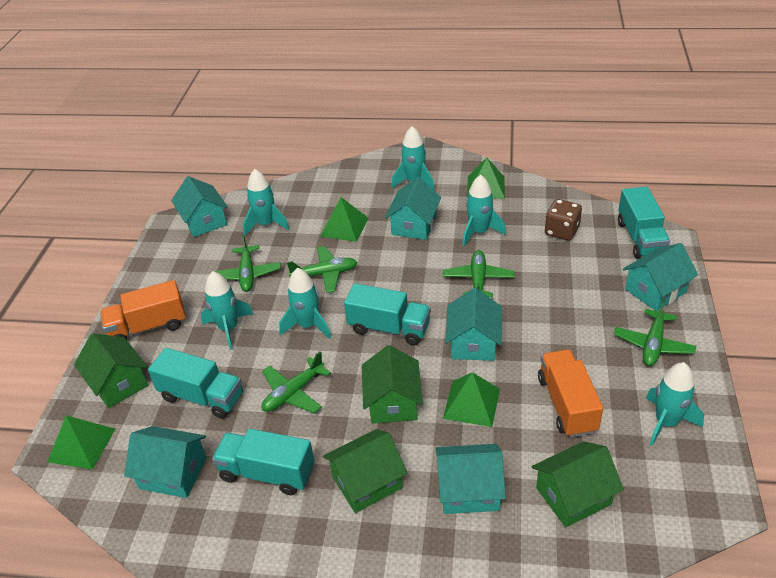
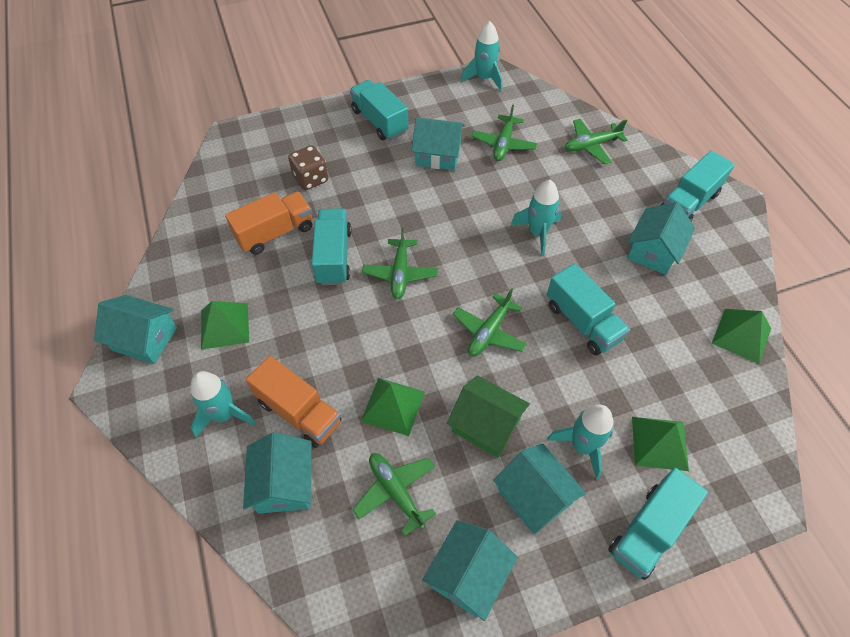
green house: 4 -> 1
turquoise rocket: 6 -> 4
turquoise truck: 4 -> 5

